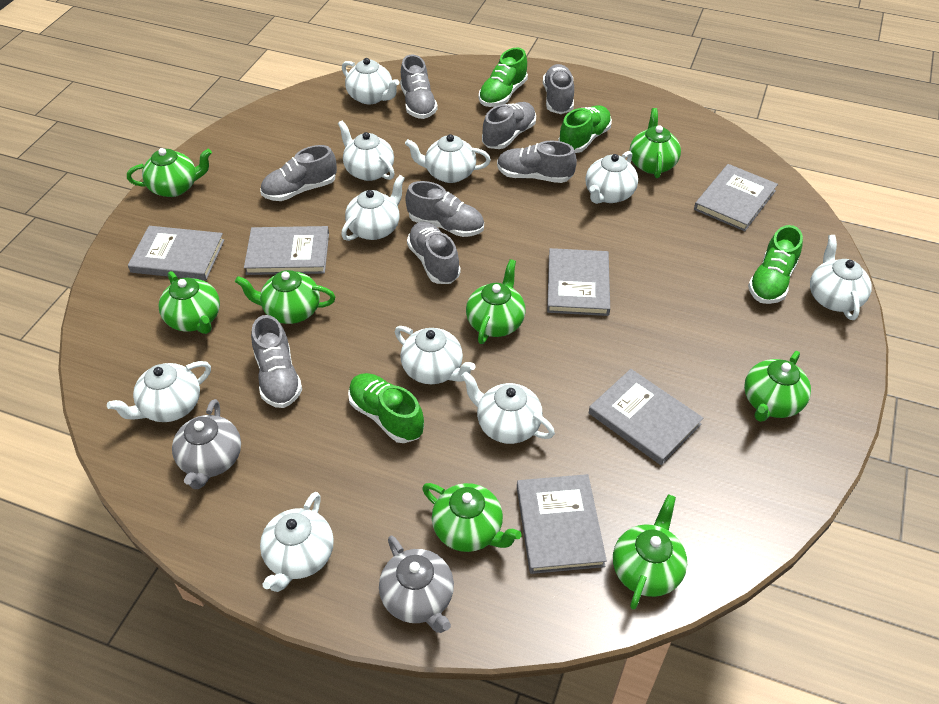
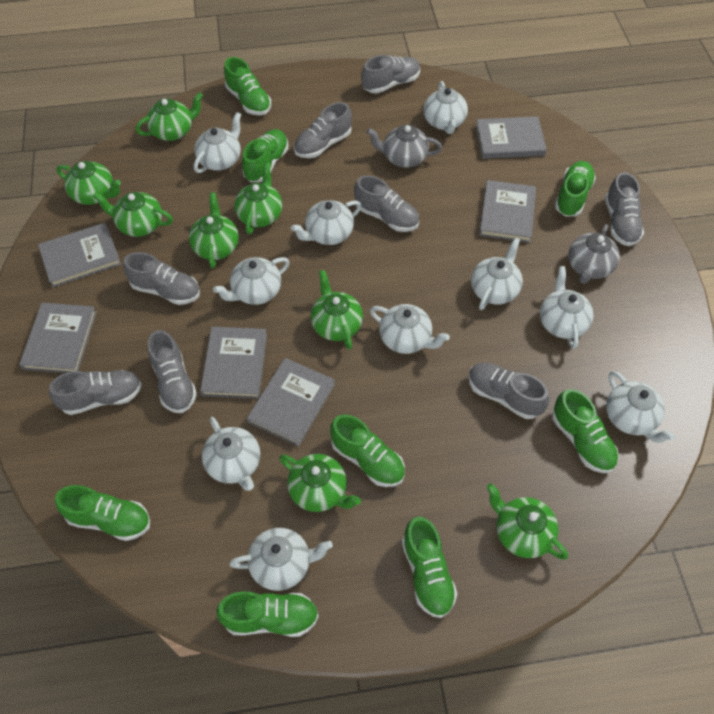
green shoe: 4 -> 8

